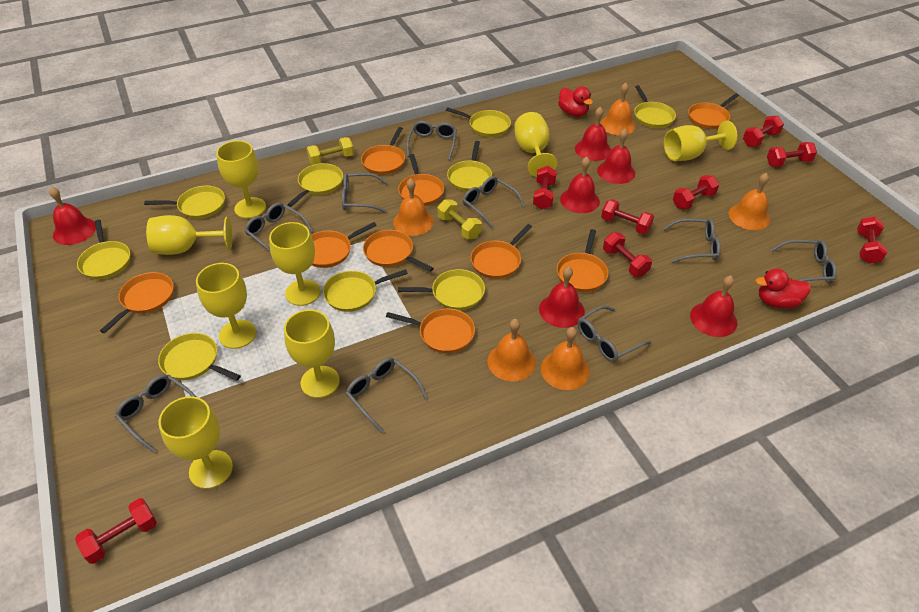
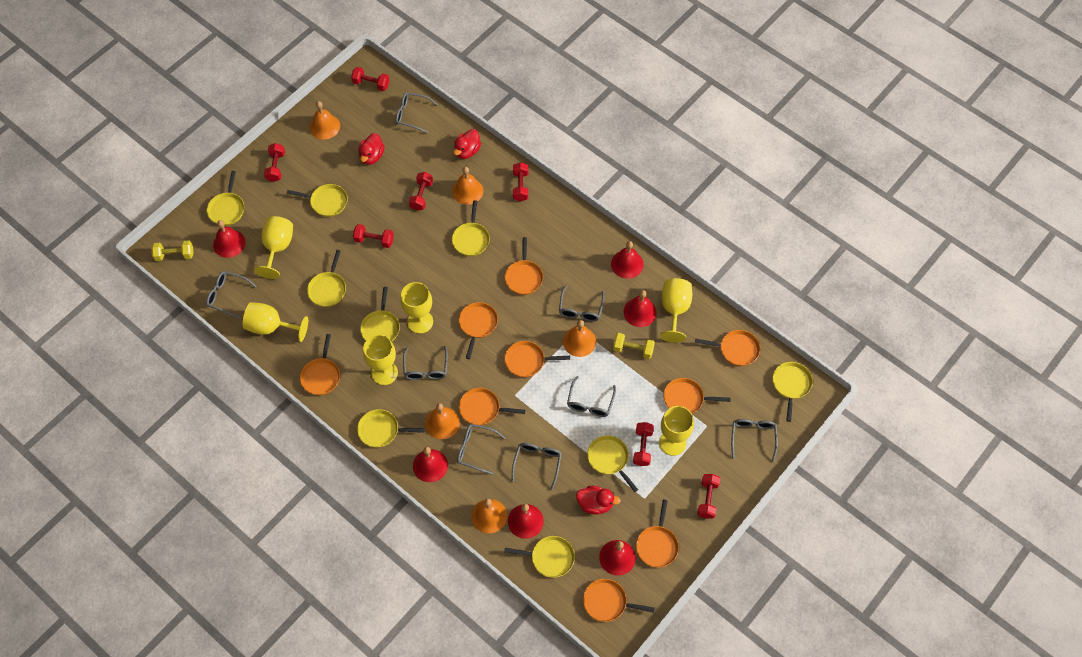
grey glasses: 9 -> 8
red duck: 2 -> 3
red dumbbell: 8 -> 7
yellow goblet: 8 -> 6

